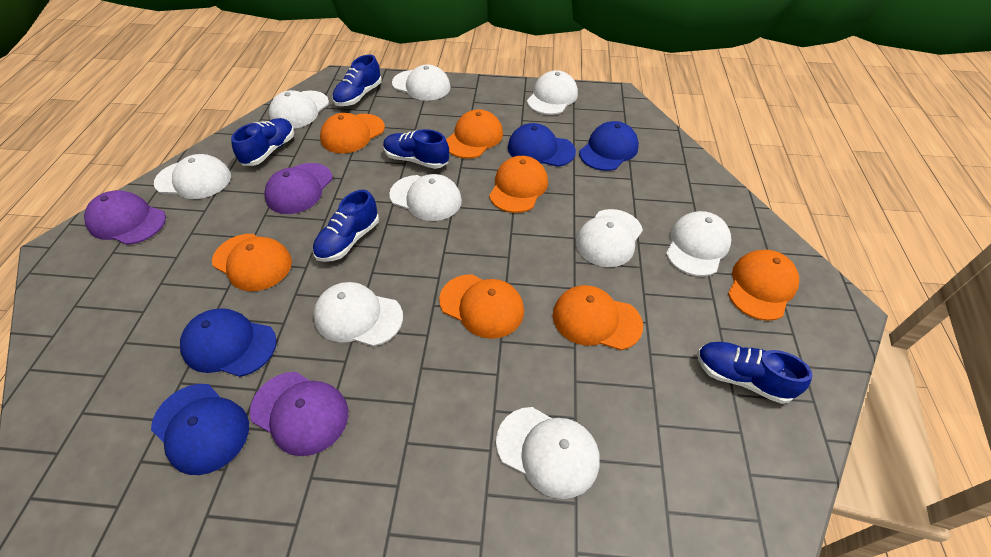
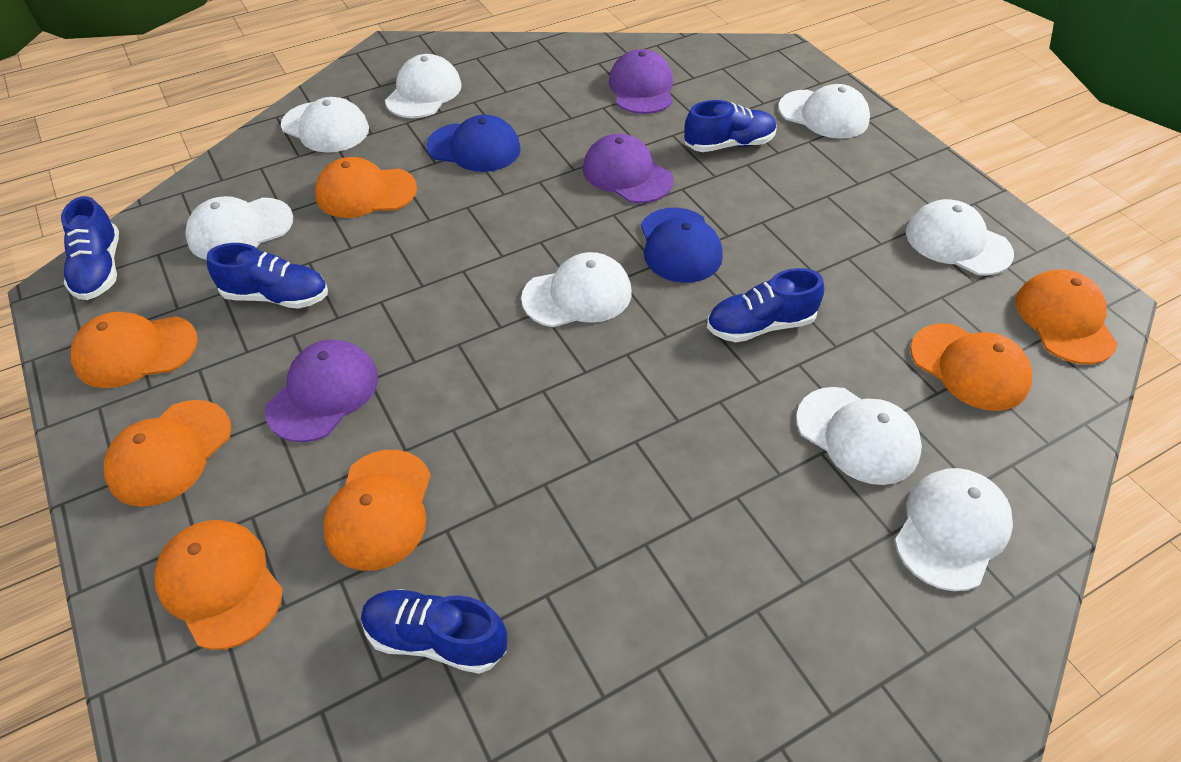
blue cap: 4 -> 2
white cap: 9 -> 8

